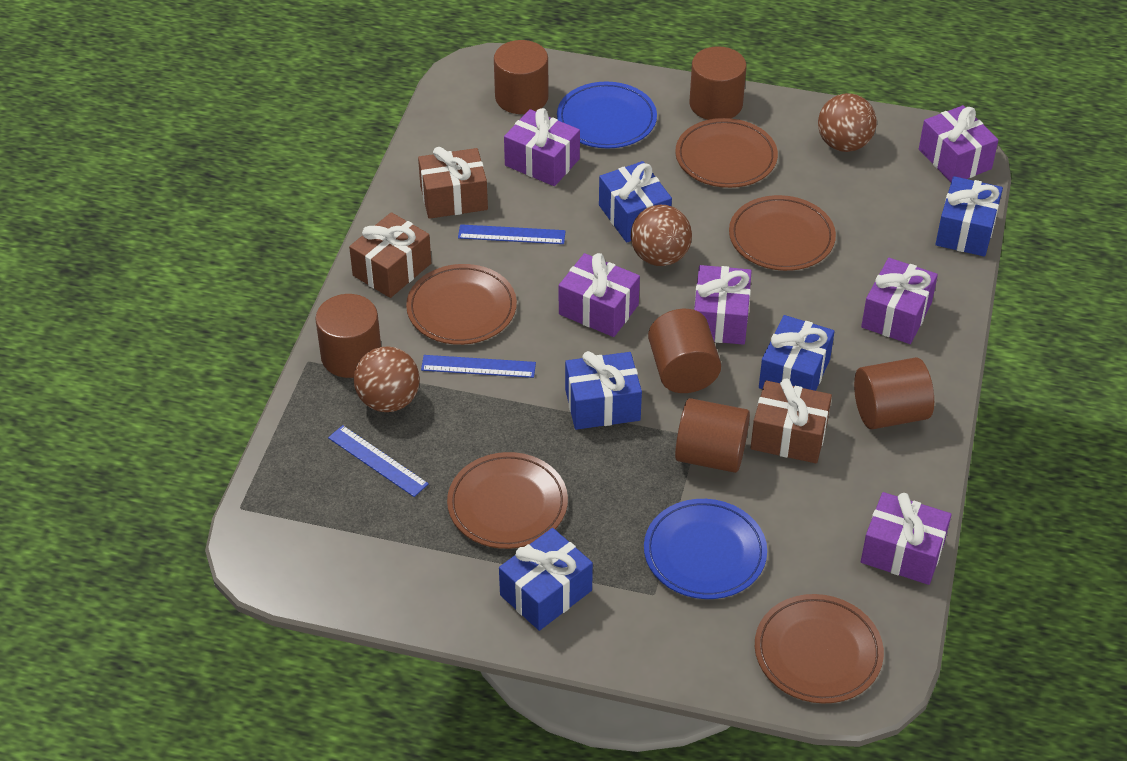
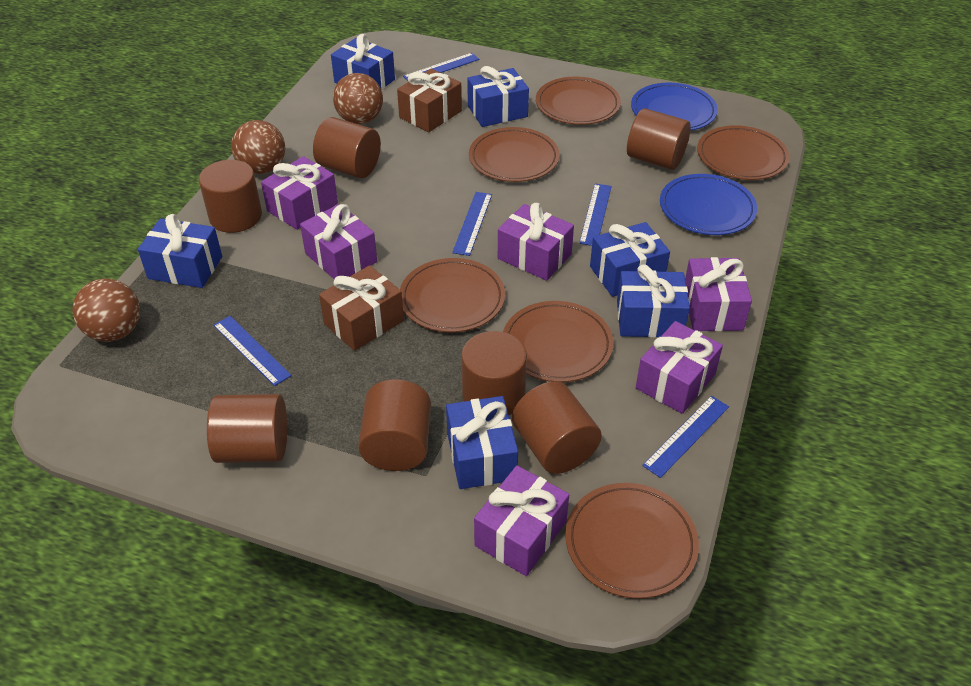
blue gift: 5 -> 6
blue ruler: 3 -> 5
brown cylinder: 6 -> 7
brown gift: 3 -> 2
brown plate: 5 -> 6

